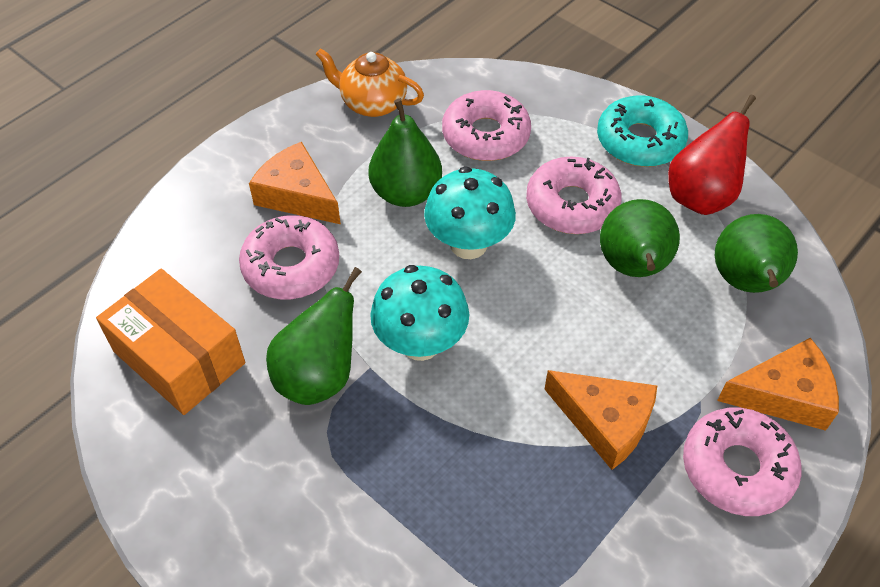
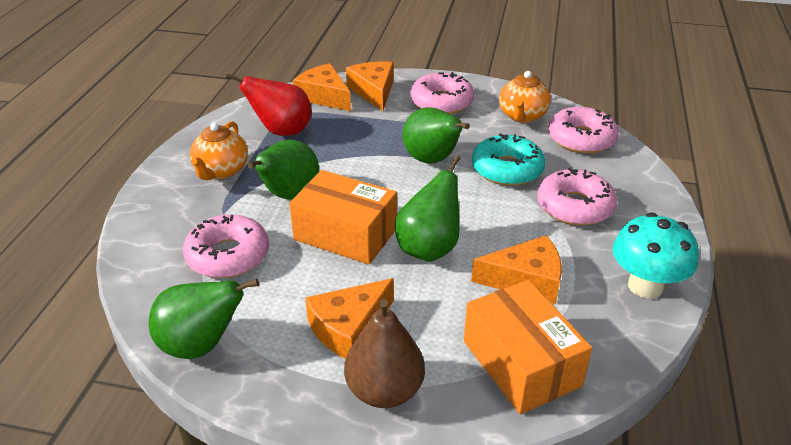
brown pear: 0 -> 1
orange box: 1 -> 2
orange cheese: 3 -> 4
orange teapot: 1 -> 2
turquoise mushroom: 2 -> 1

